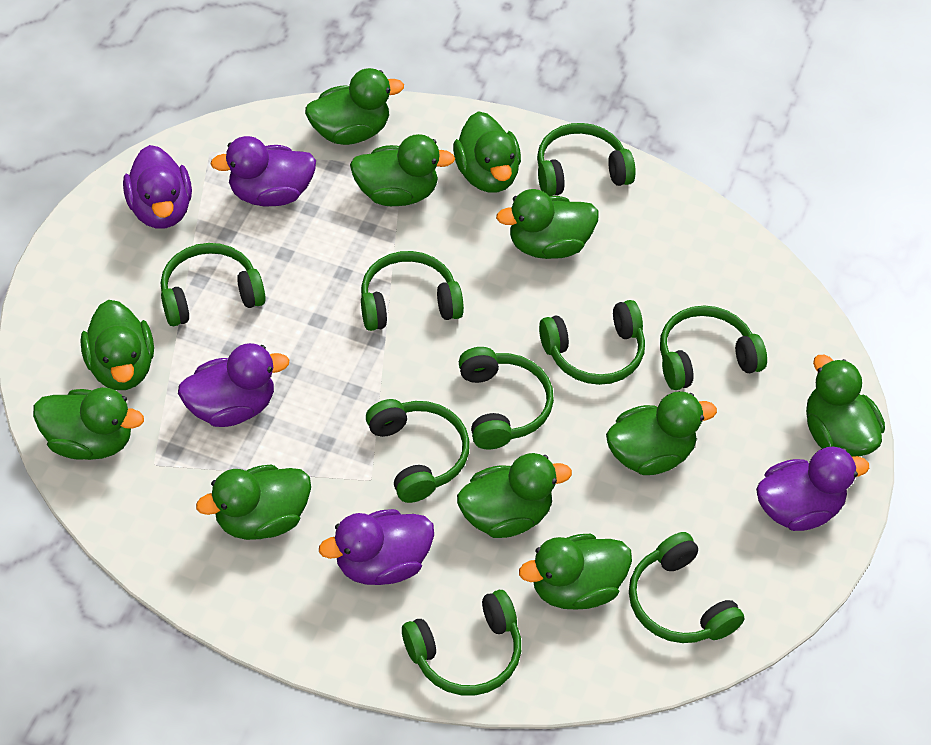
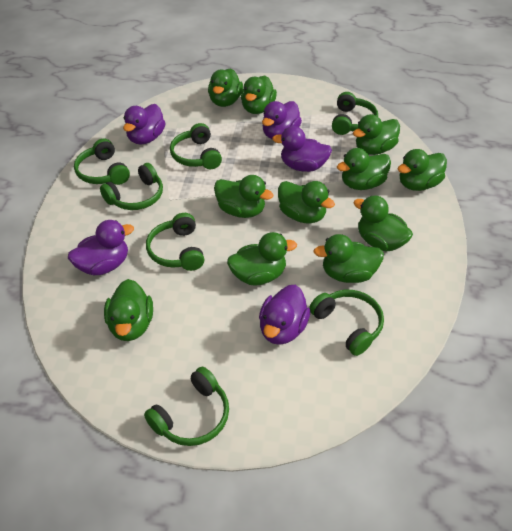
green headphones: 9 -> 7

